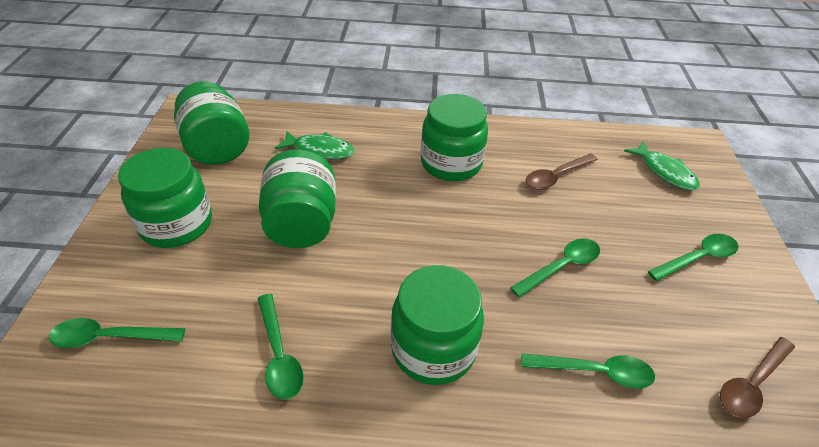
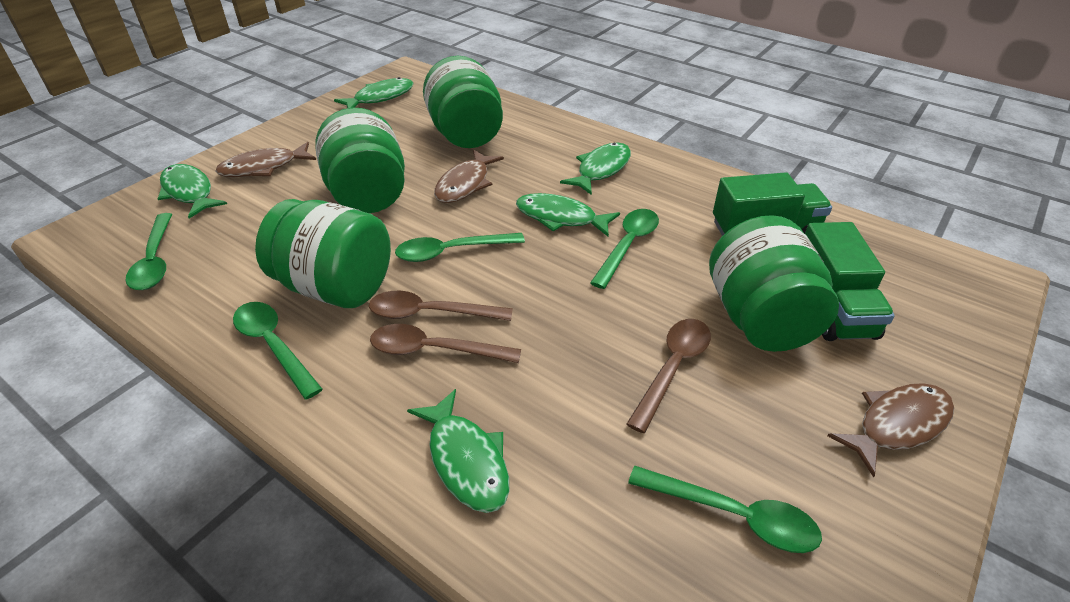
brown fish: 0 -> 3
brown spoon: 2 -> 3
green fish: 2 -> 5
green jar: 5 -> 4
green truck: 0 -> 2

